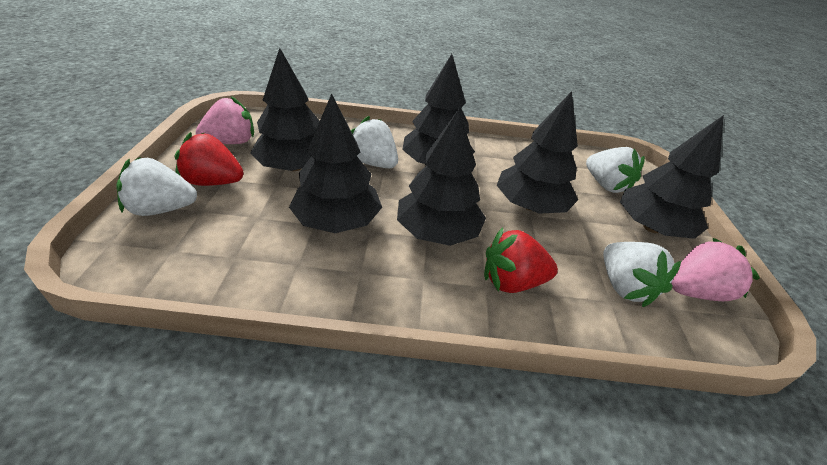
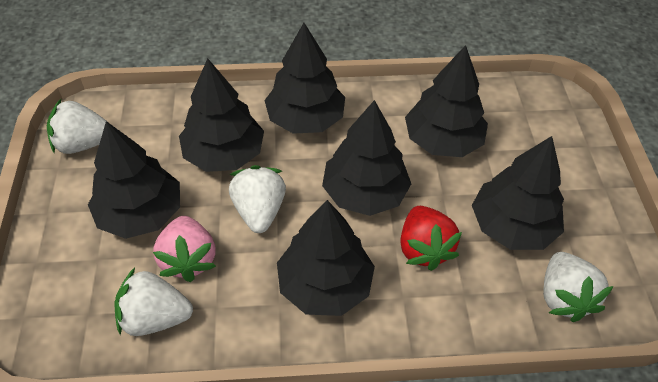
black tree: 6 -> 7
pink strawberry: 2 -> 1
red strawberry: 2 -> 1

